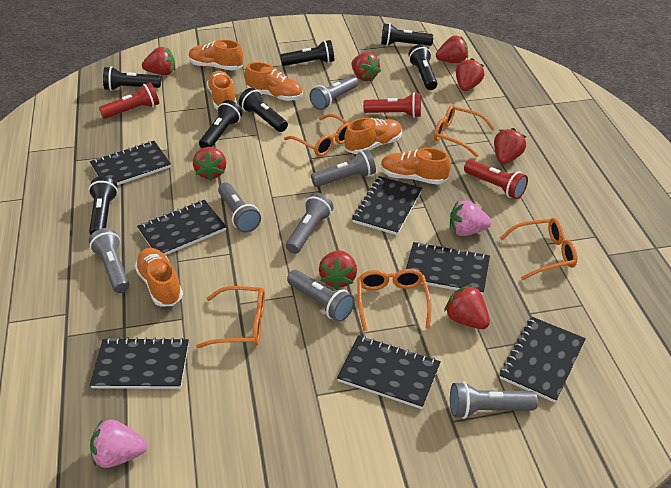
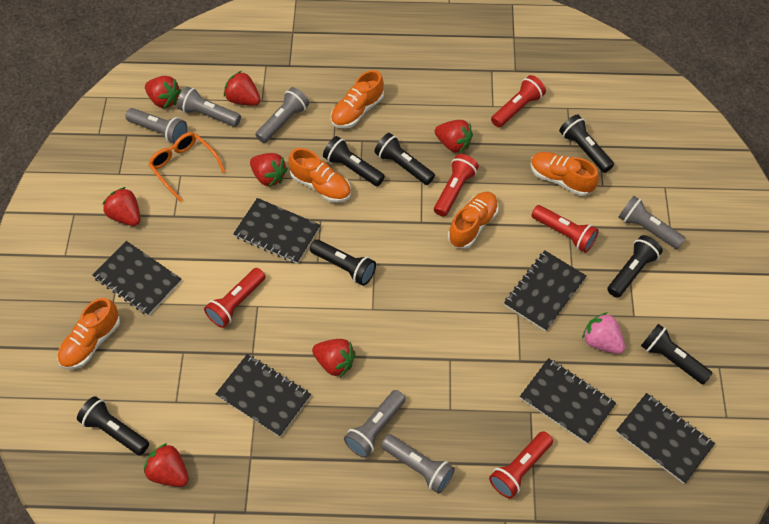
black notebook: 7 -> 6
grey flashlight: 7 -> 6
orange glasses: 5 -> 1
orange shoe: 6 -> 5
pink strawberry: 2 -> 1
red flashlight: 3 -> 5
red strawberry: 8 -> 7

